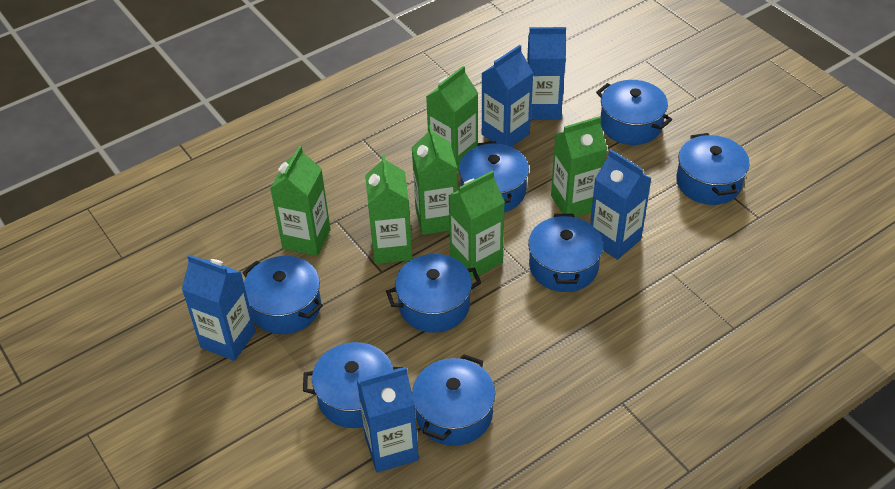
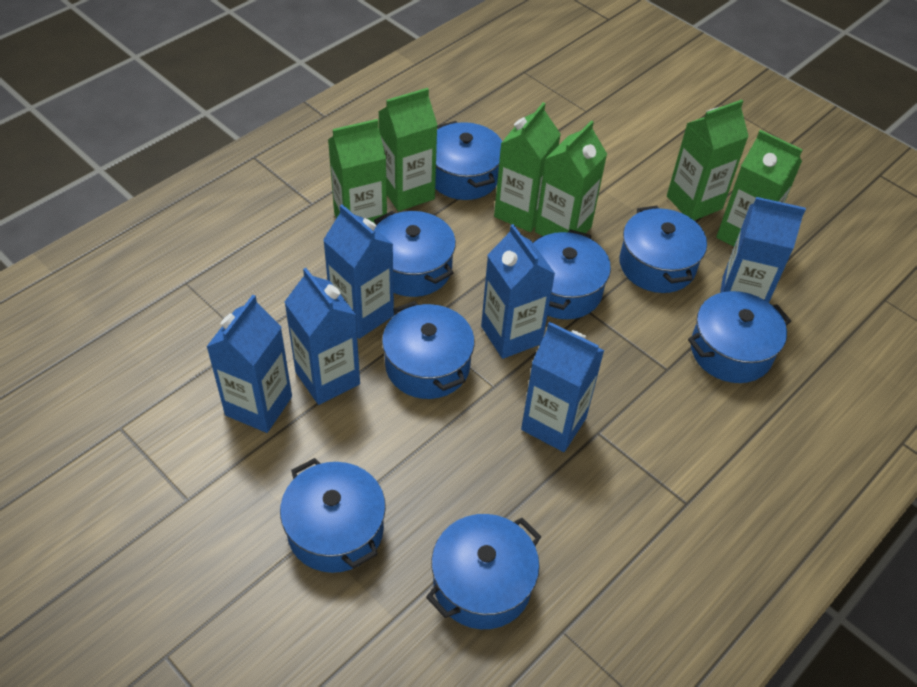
blue carton: 5 -> 6

